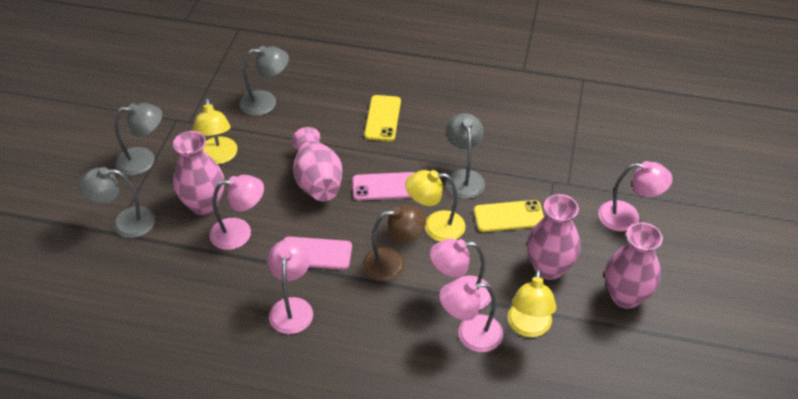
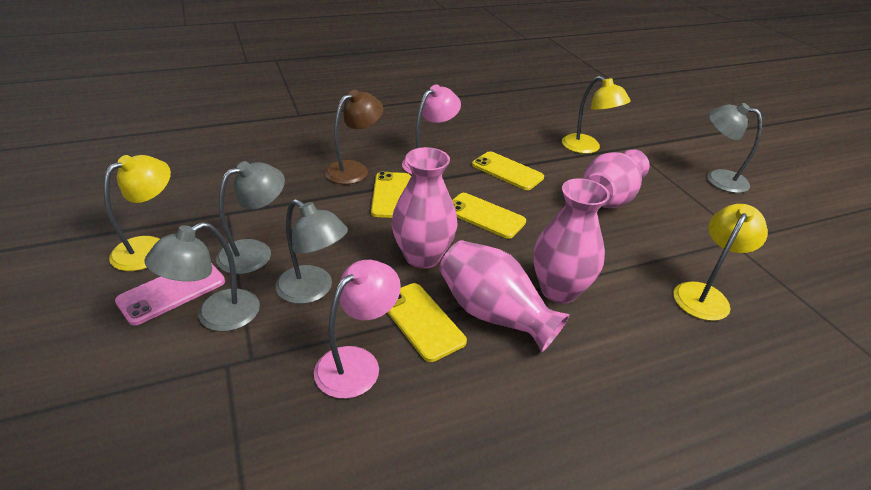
pink lamp: 5 -> 2
pink phone: 2 -> 1
yellow phone: 2 -> 4

